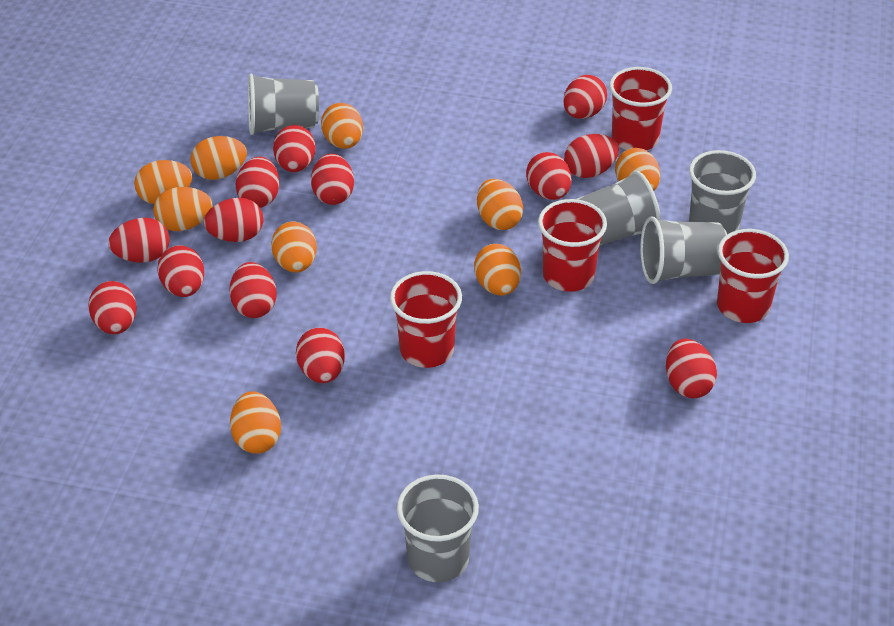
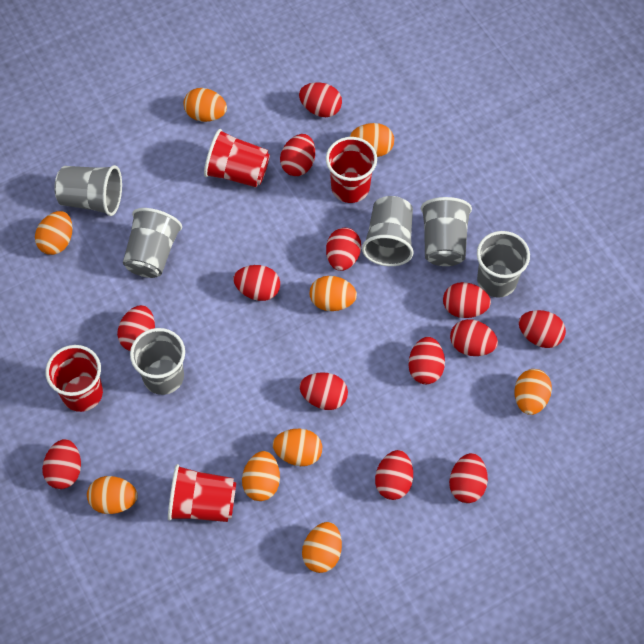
grey cup: 5 -> 6

